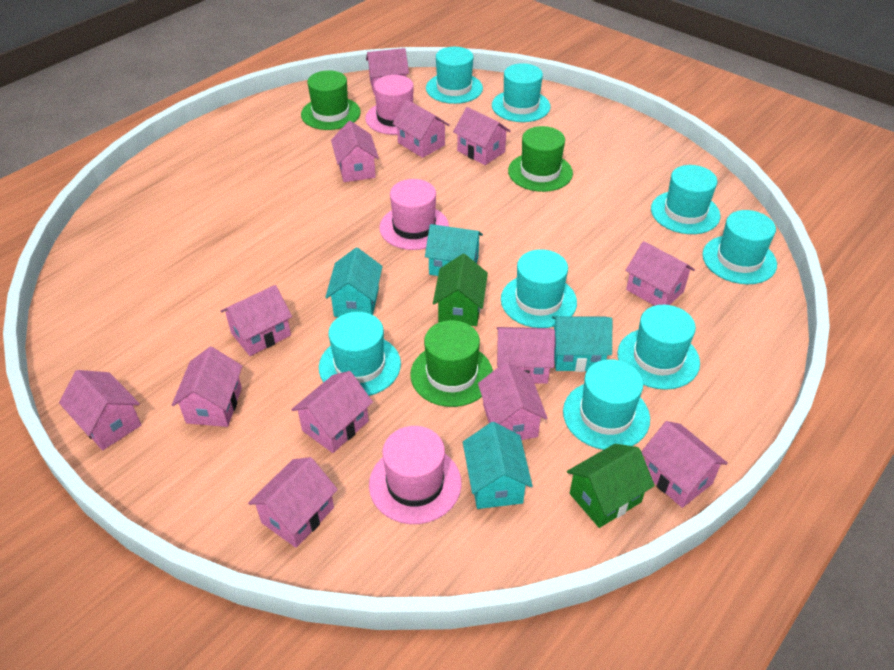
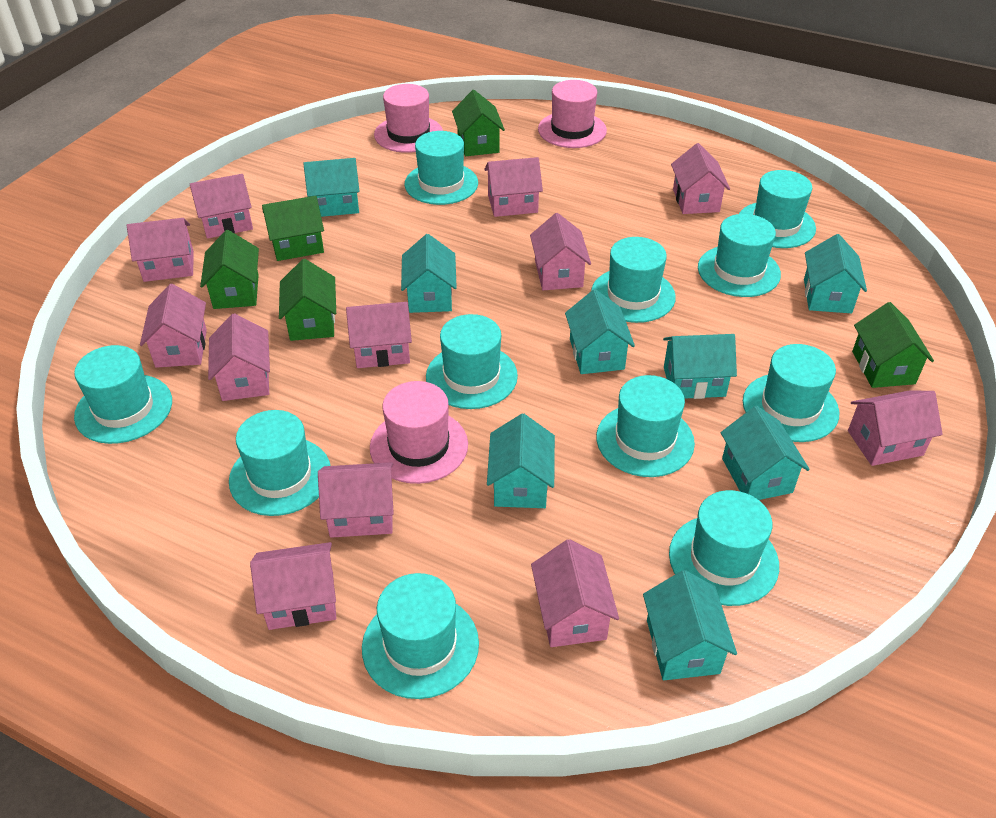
green hat: 3 -> 0
green house: 2 -> 5
pink house: 13 -> 12
turquoise hat: 8 -> 11
turquoise house: 4 -> 8

